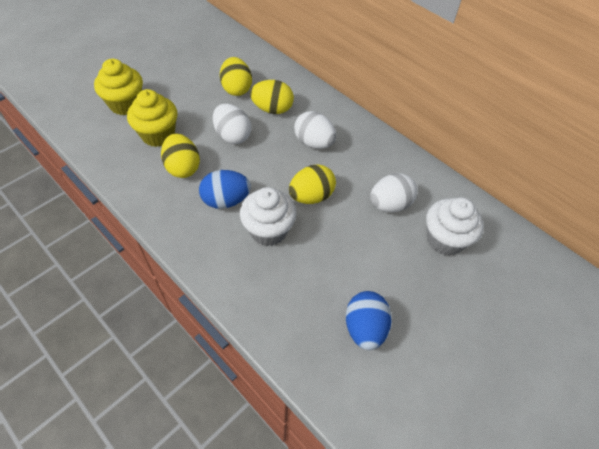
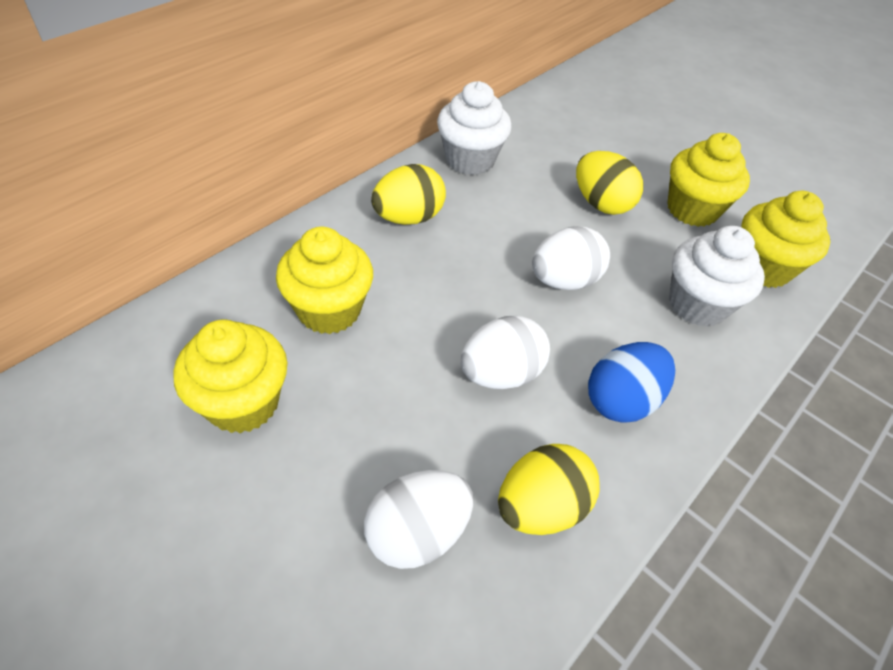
blue egg: 2 -> 1
yellow cupcake: 2 -> 4
yellow egg: 4 -> 3

